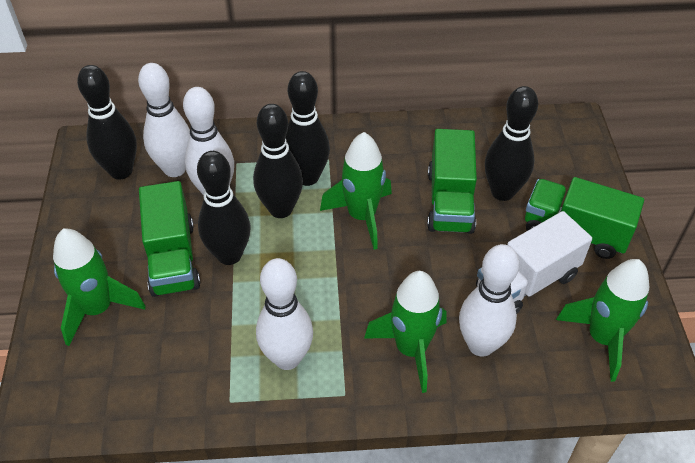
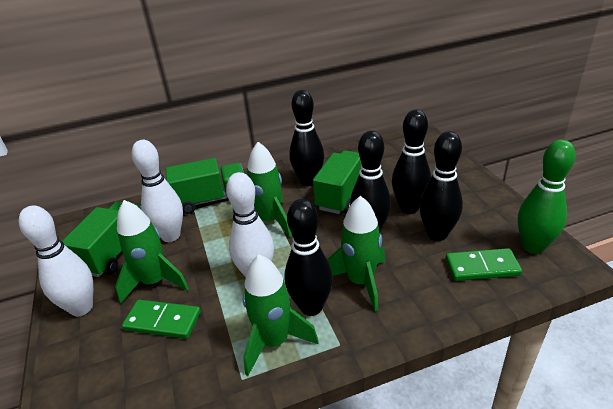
green bowling pin: 0 -> 1
green domino: 0 -> 2
white bowling pin: 4 -> 3
white truck: 1 -> 0

